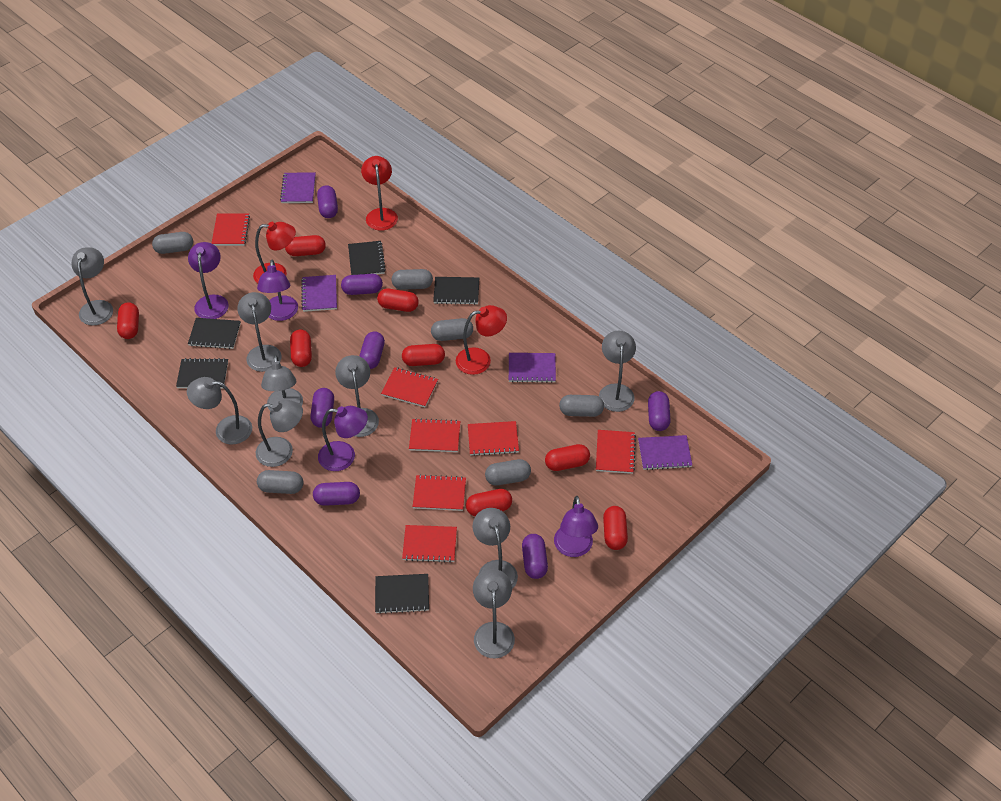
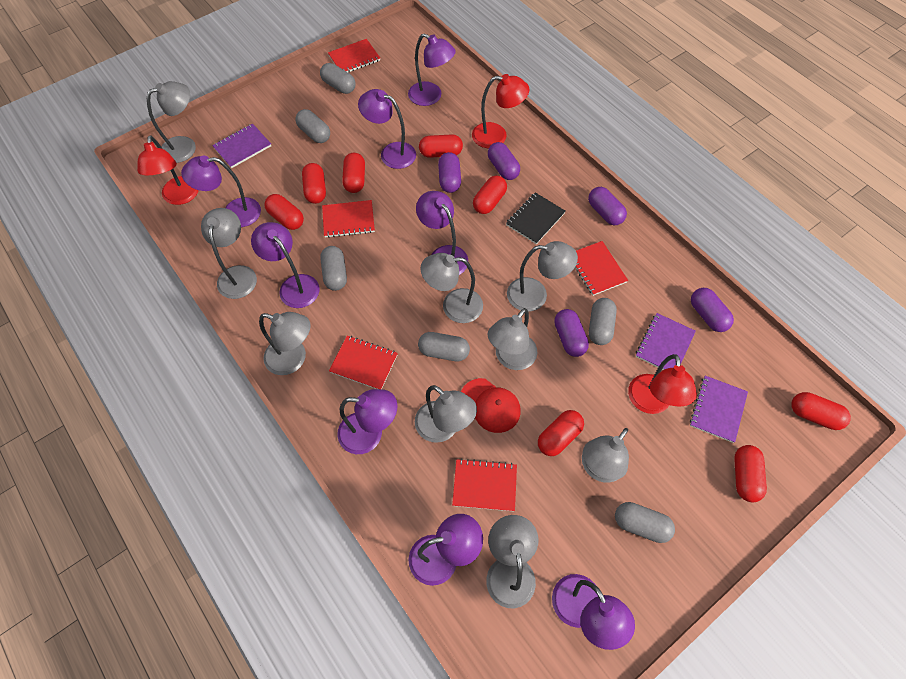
black notebook: 5 -> 1
purple capsule: 7 -> 5
purple lamp: 4 -> 8
purple notebook: 4 -> 3
red cap: 0 -> 1
red notebook: 7 -> 5

